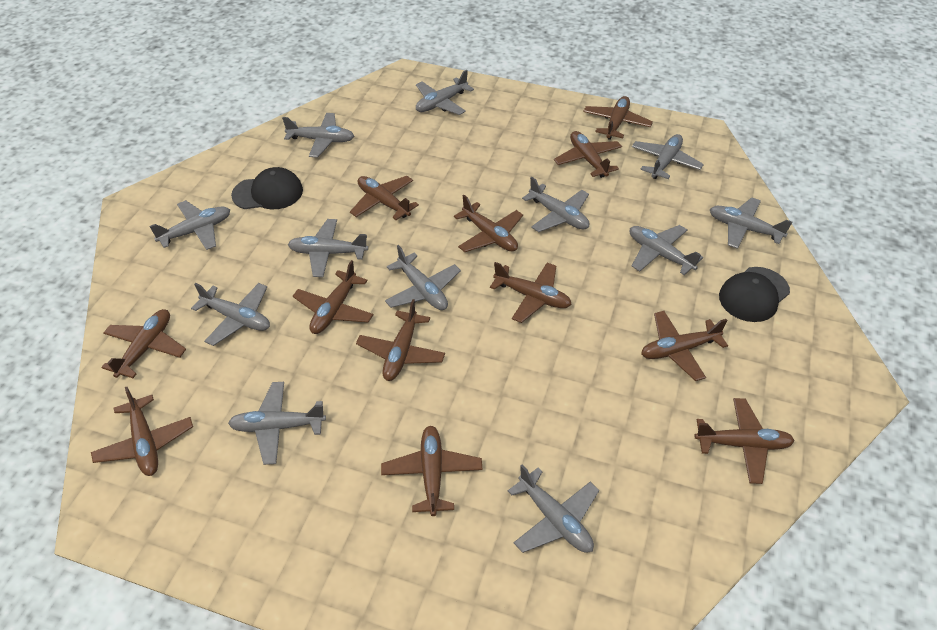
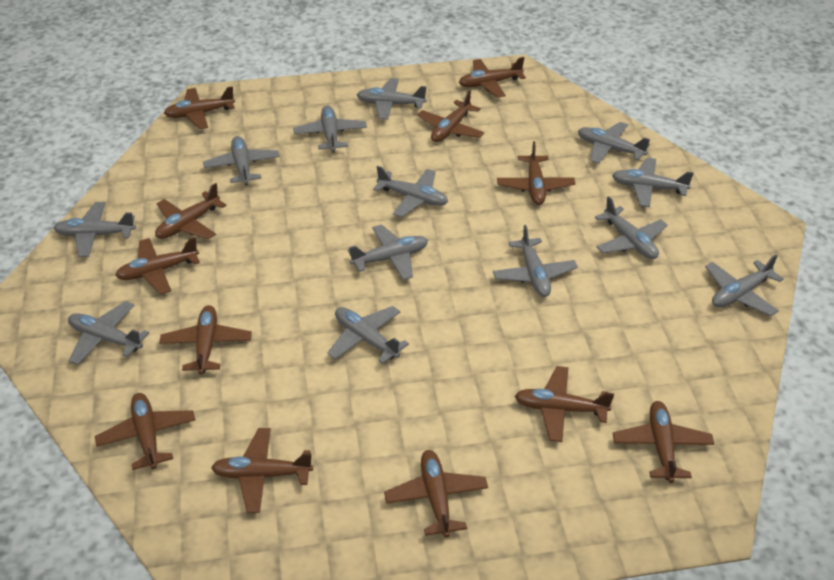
black cap: 2 -> 0
grey plane: 12 -> 13

